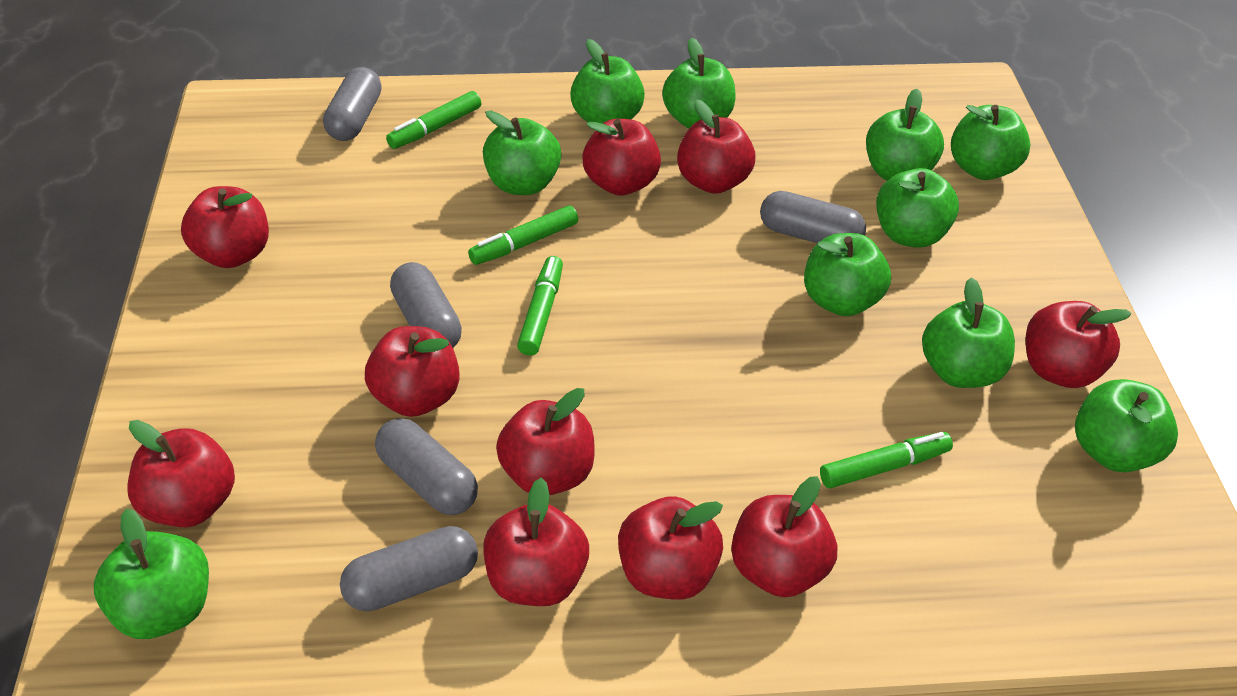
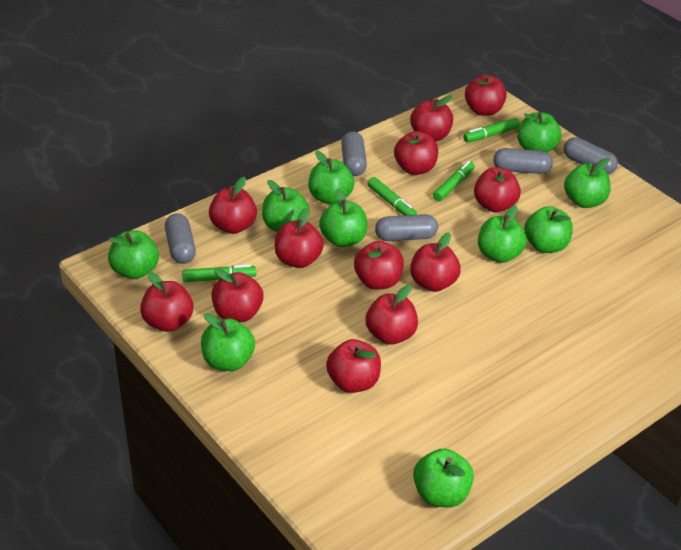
red apple: 10 -> 12

